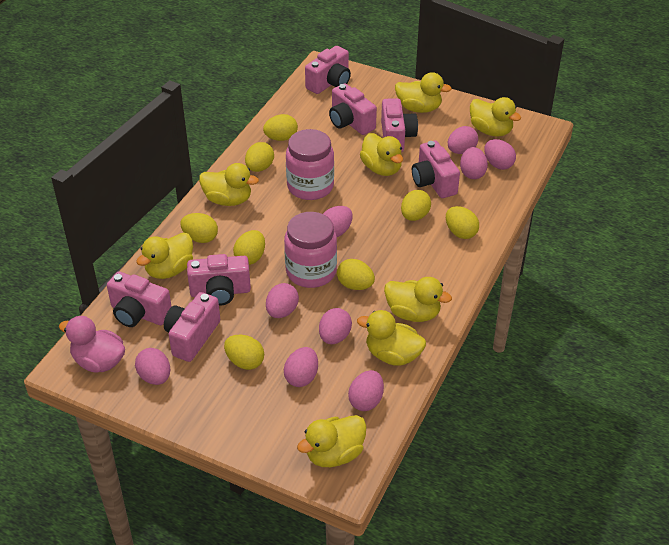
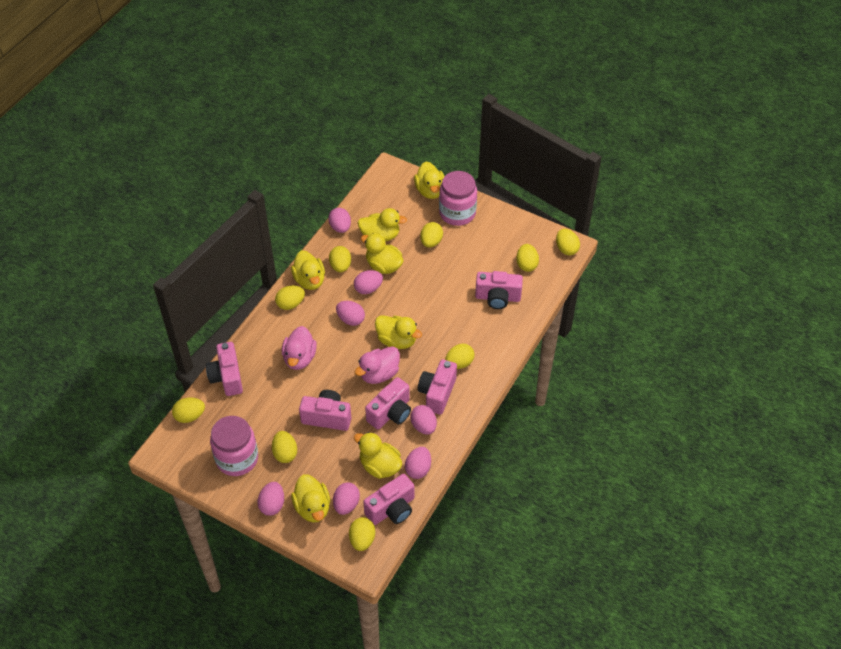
pink camera: 7 -> 6
pink duck: 1 -> 2
pink egg: 9 -> 7
yellow duck: 8 -> 7
yellow egg: 8 -> 9

